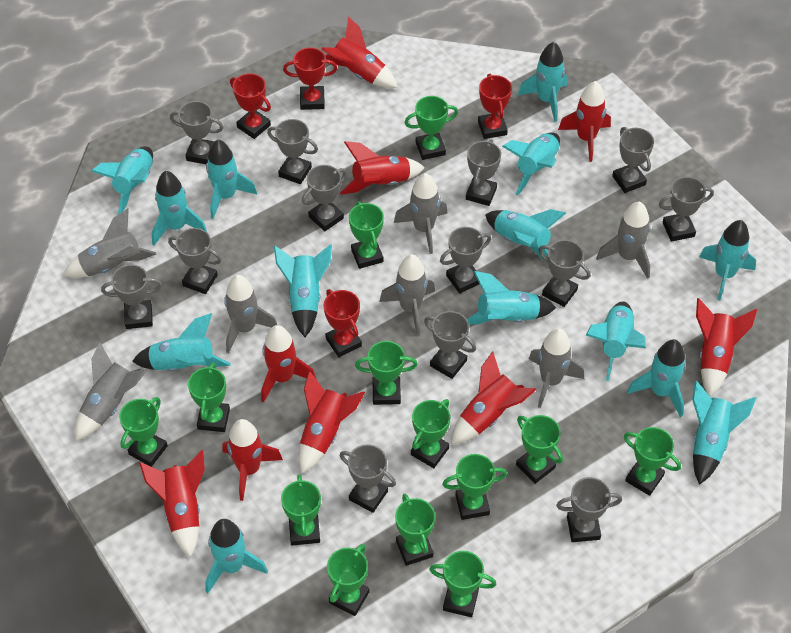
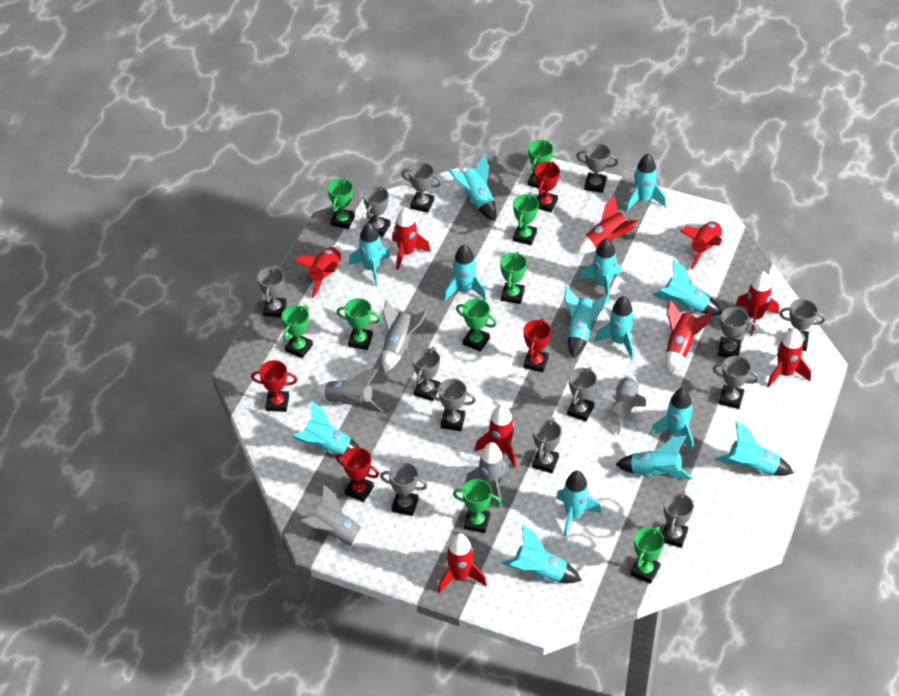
green trophy: 13 -> 9
grey rocket: 7 -> 5

